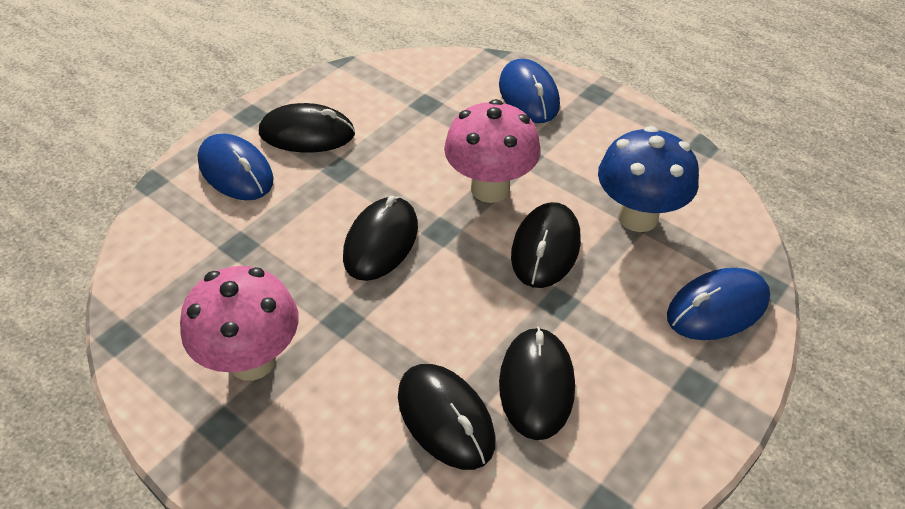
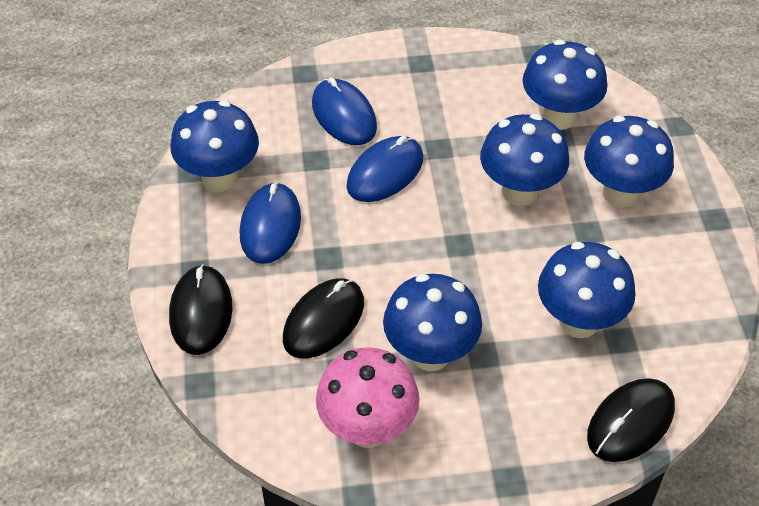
black mouse: 5 -> 3
blue mushroom: 1 -> 6
pink mushroom: 2 -> 1

